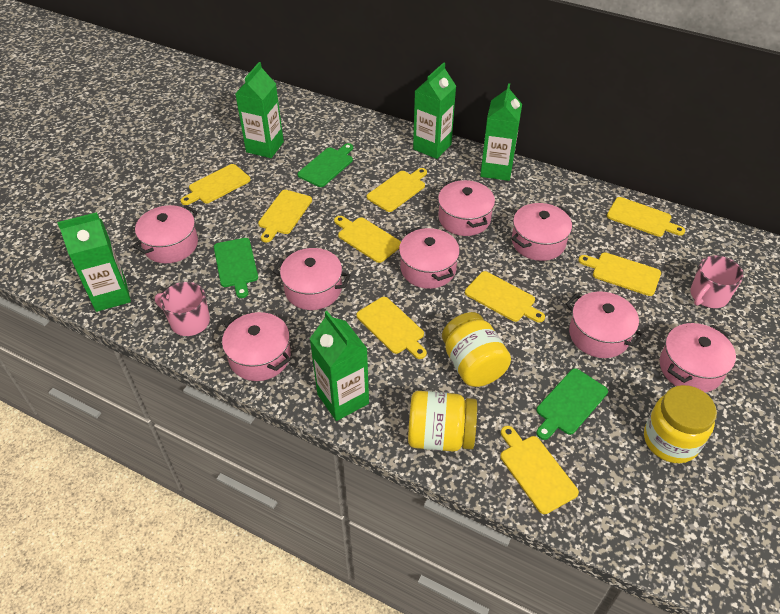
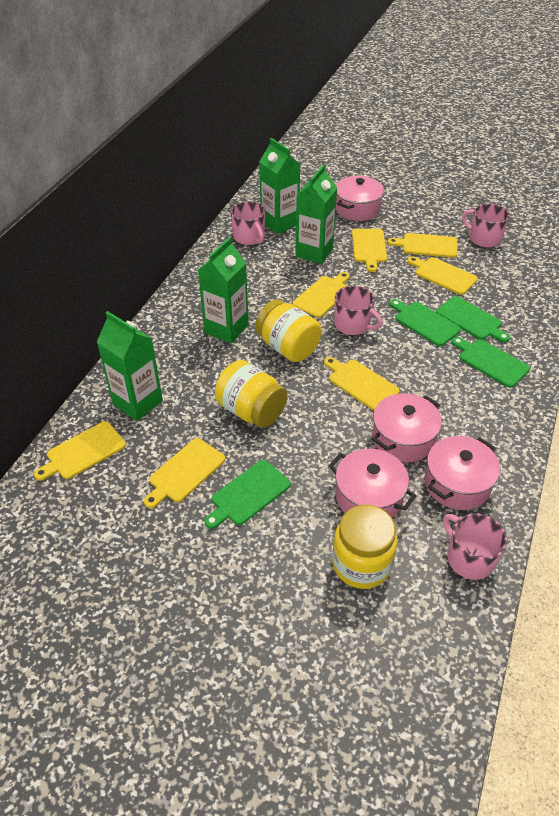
green carton: 5 -> 4
green cutting board: 3 -> 4
pink mug: 2 -> 4
pink pot: 8 -> 4
yellow cutting board: 9 -> 7

